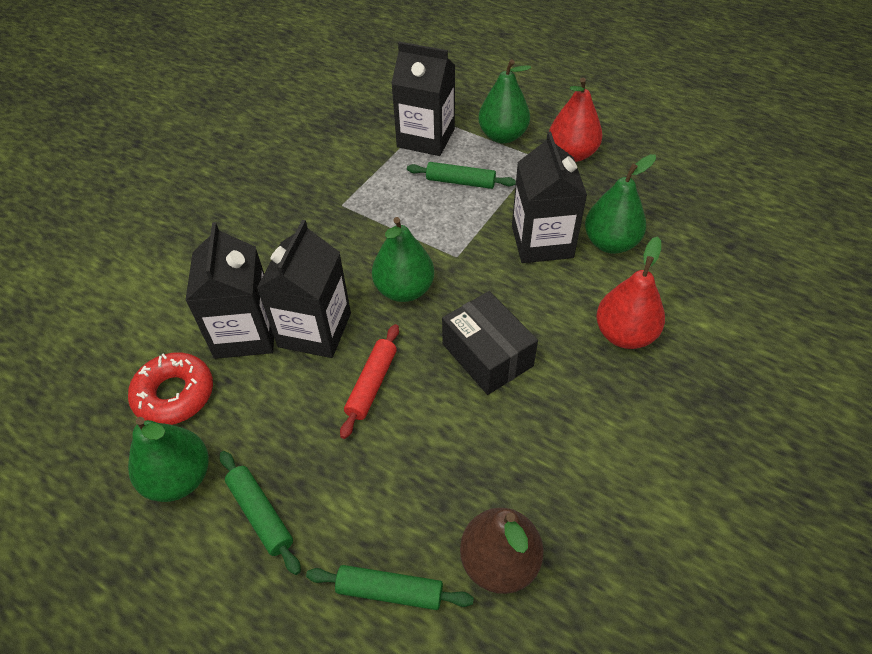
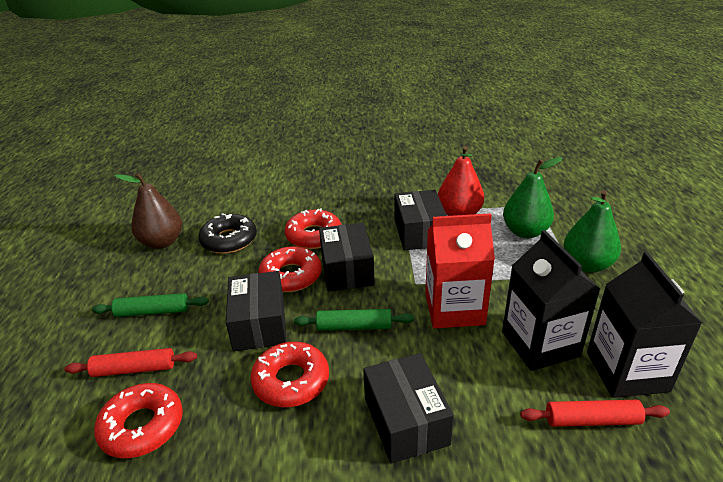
black box: 1 -> 4
black carton: 4 -> 2
black donut: 0 -> 1
green pear: 4 -> 2
green rolling pin: 3 -> 2
red carton: 0 -> 1
red donut: 1 -> 4
red pear: 2 -> 1
red rolling pin: 1 -> 2

